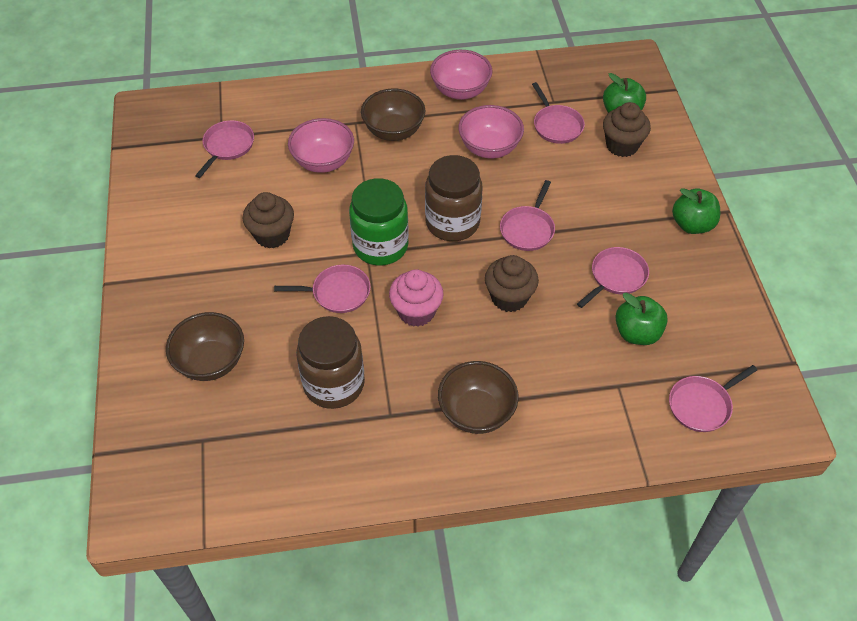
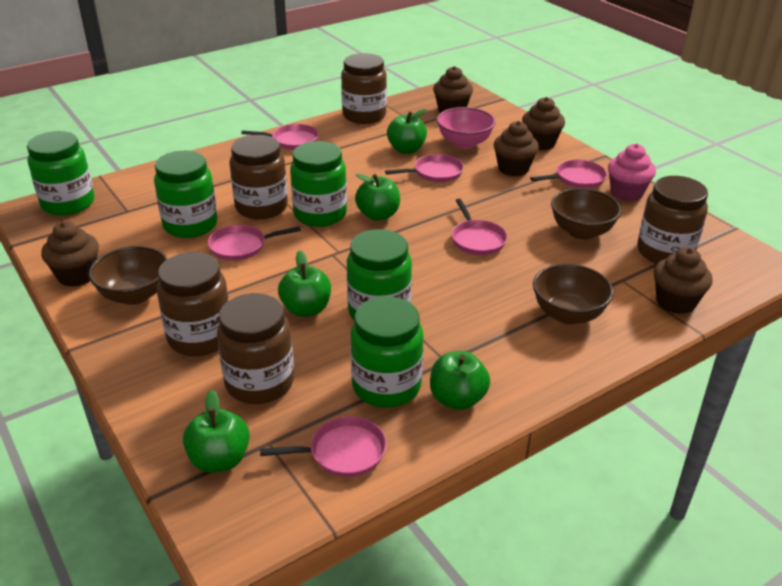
brown cupcake: 3 -> 5
brown jar: 2 -> 5
green apple: 3 -> 5
green jar: 1 -> 5
pink bowl: 3 -> 1

